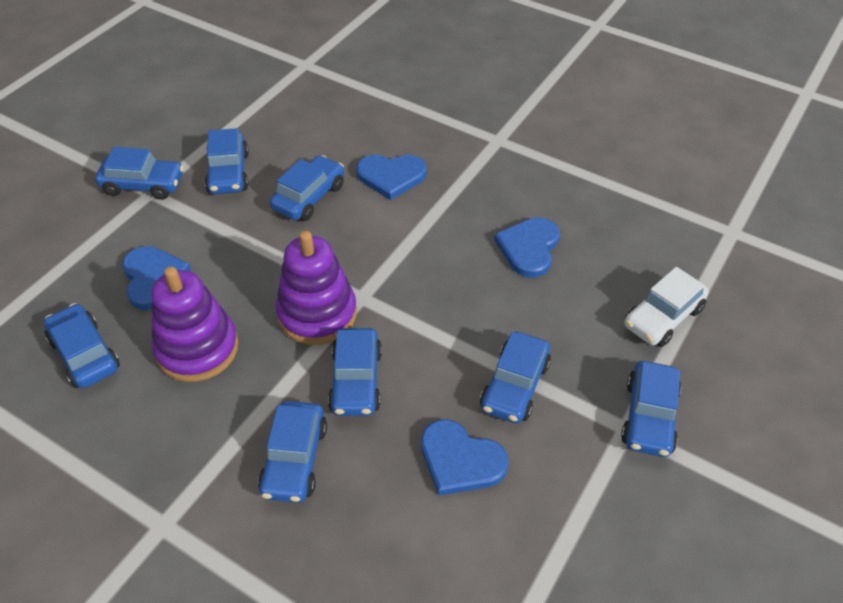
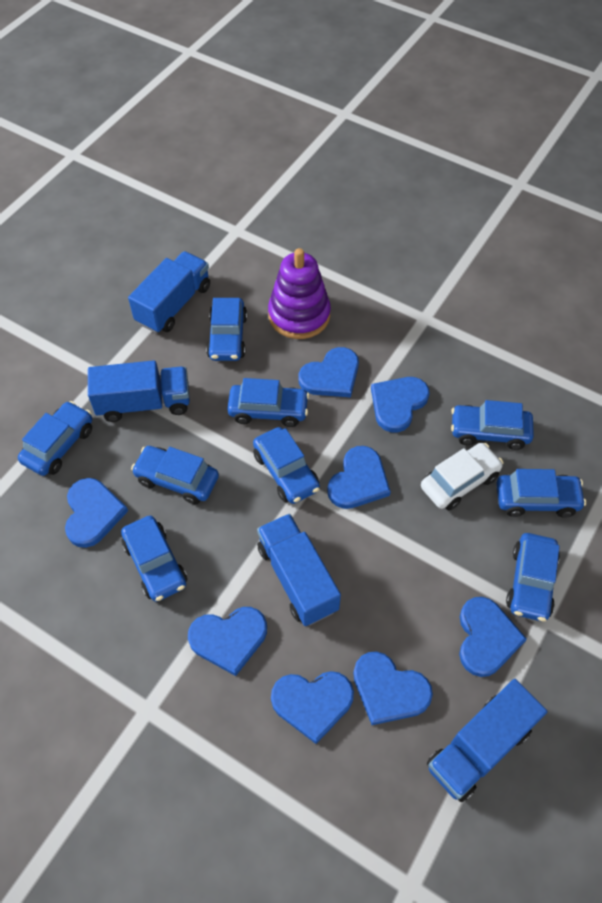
blue car: 8 -> 9
blue heart: 4 -> 8
blue truck: 0 -> 4
purple stacking toy: 2 -> 1

